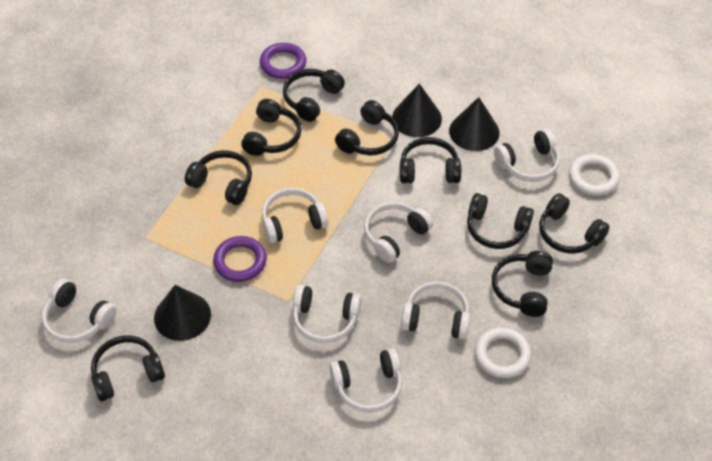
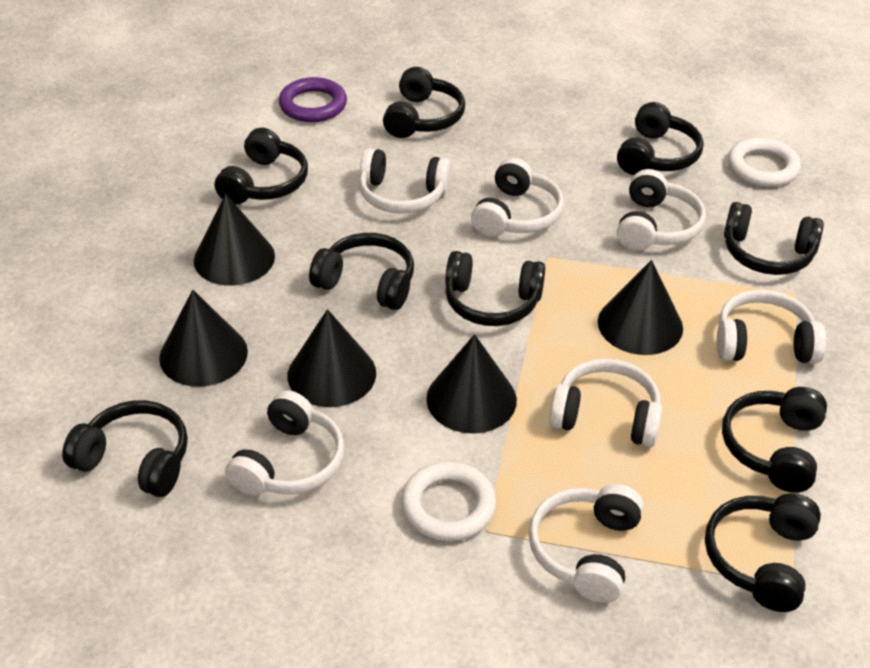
black cone: 3 -> 5
purple ring: 2 -> 1

